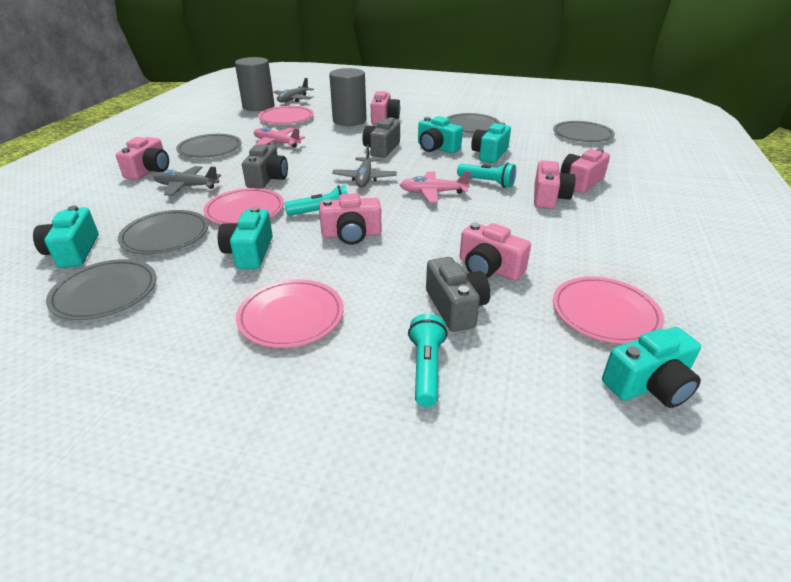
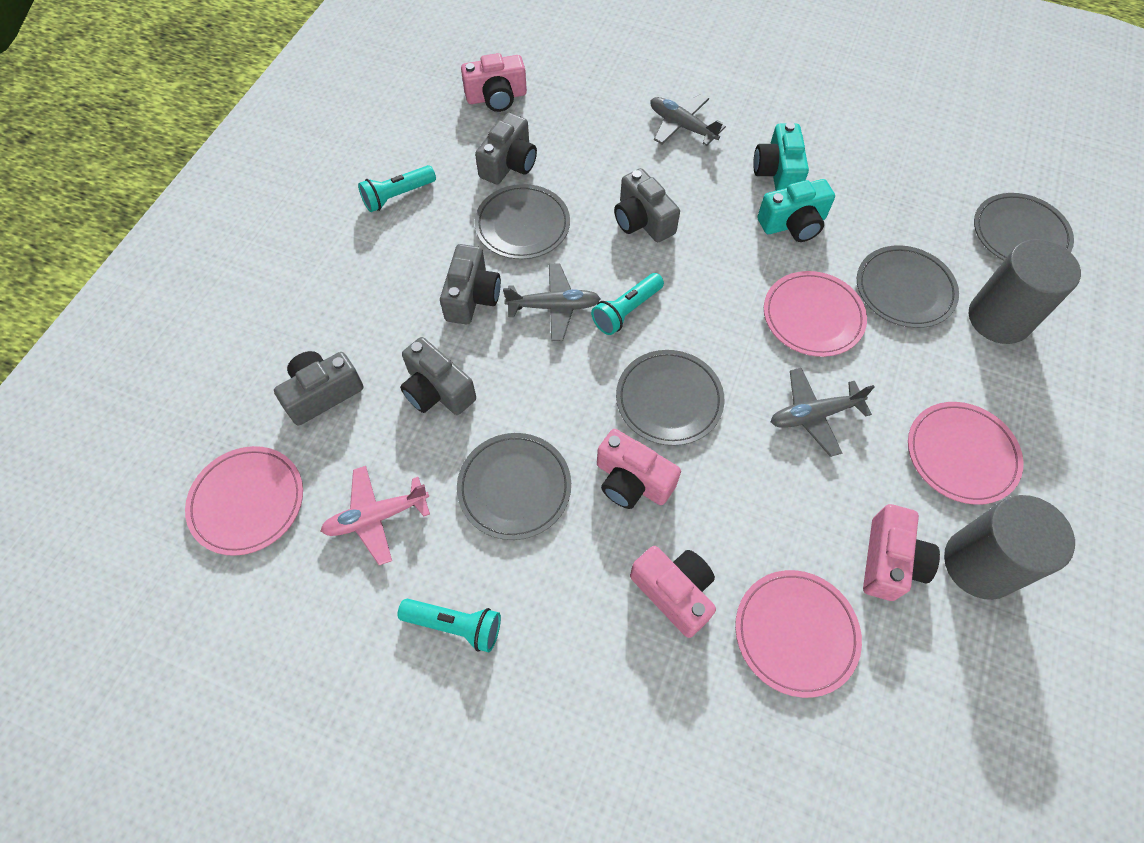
grey camera: 3 -> 5
pink camera: 6 -> 4
pink plane: 2 -> 1
turquoise camera: 5 -> 2

